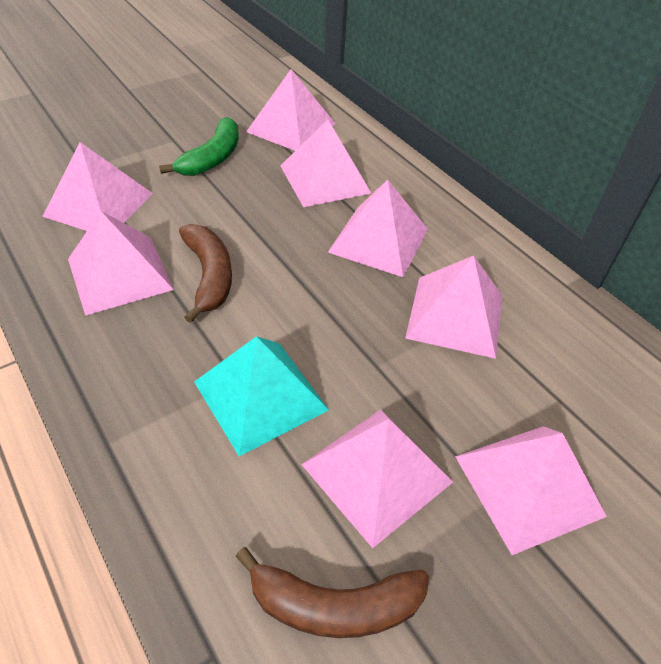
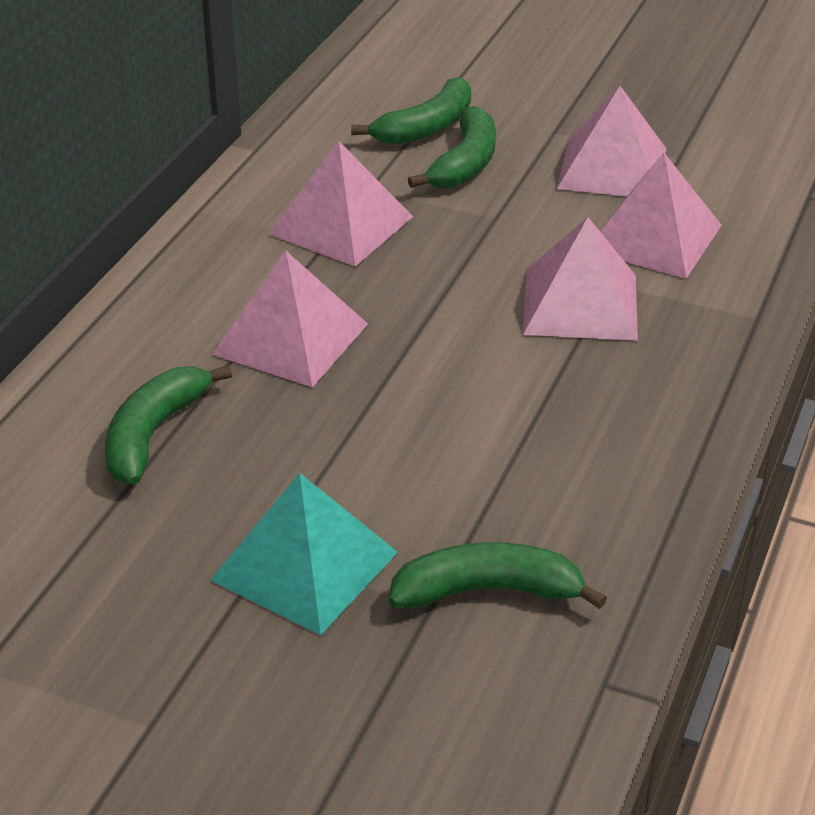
brown banana: 2 -> 0
green banana: 1 -> 4
pink pyramid: 8 -> 5

